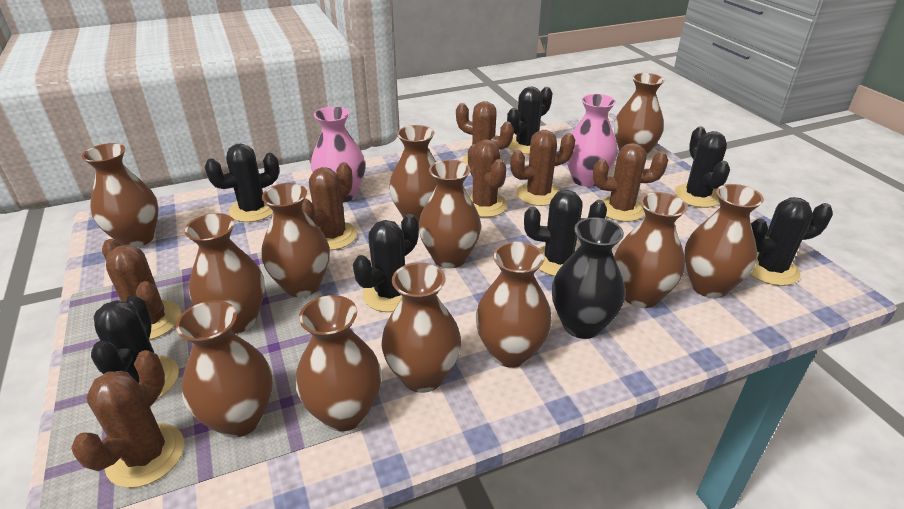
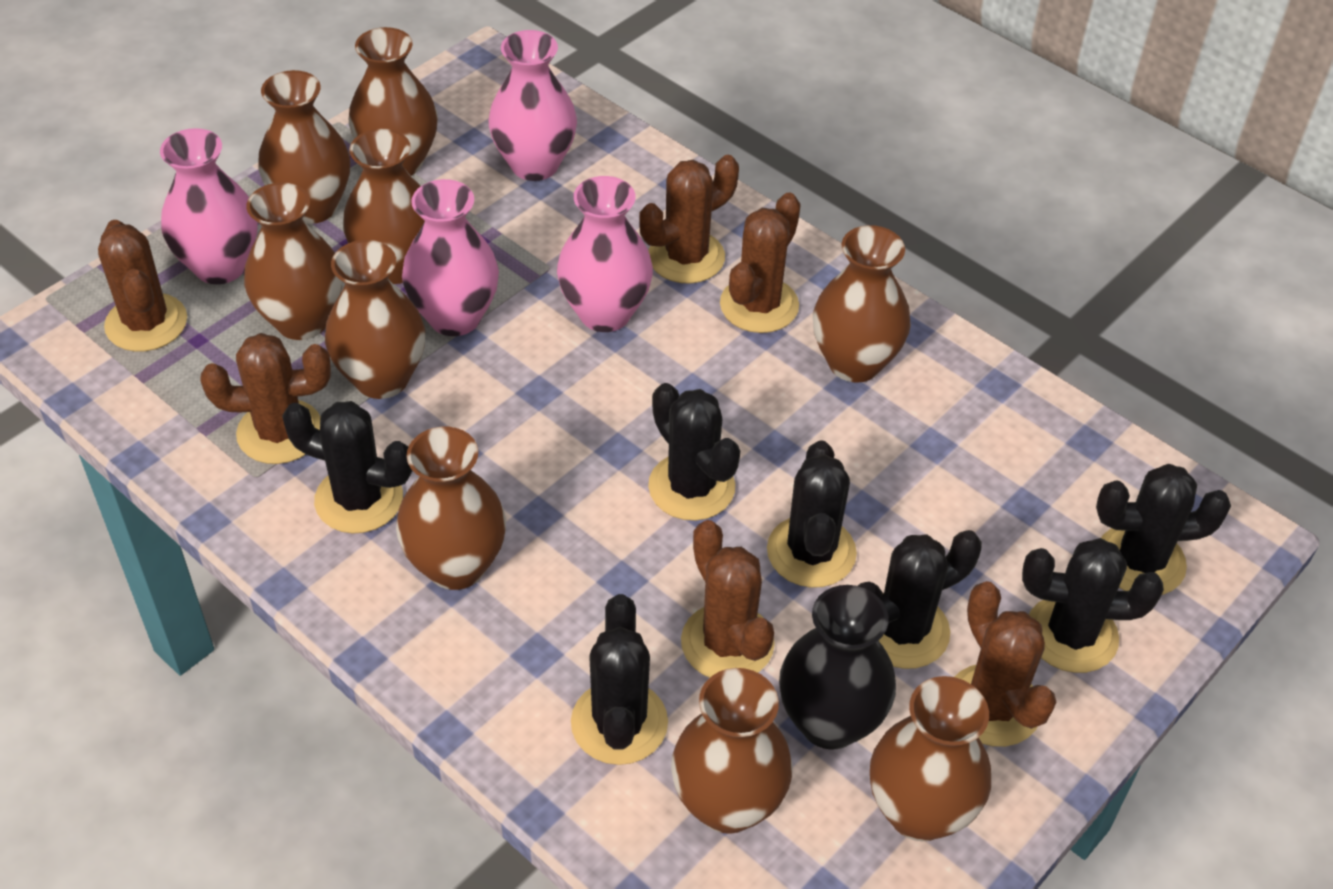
brown cactus: 7 -> 6
brown vase: 12 -> 9
pink vase: 2 -> 4

